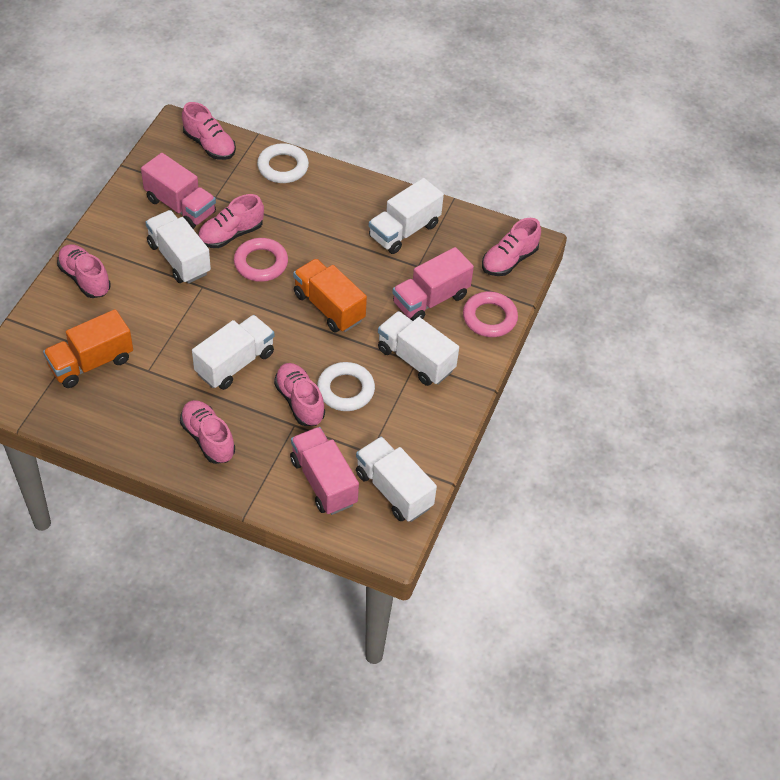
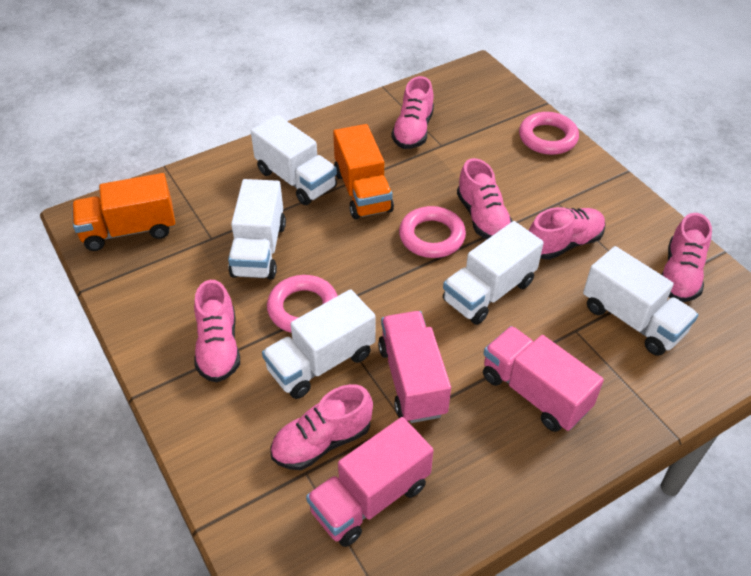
pink ring: 2 -> 3
white ring: 2 -> 0

